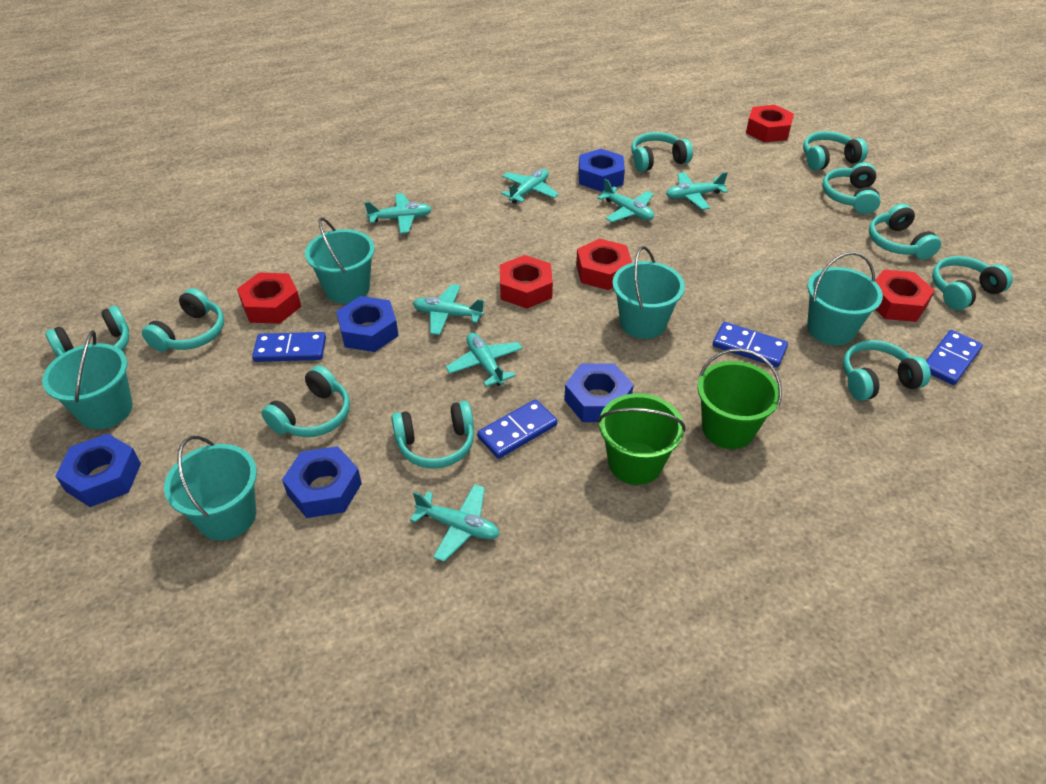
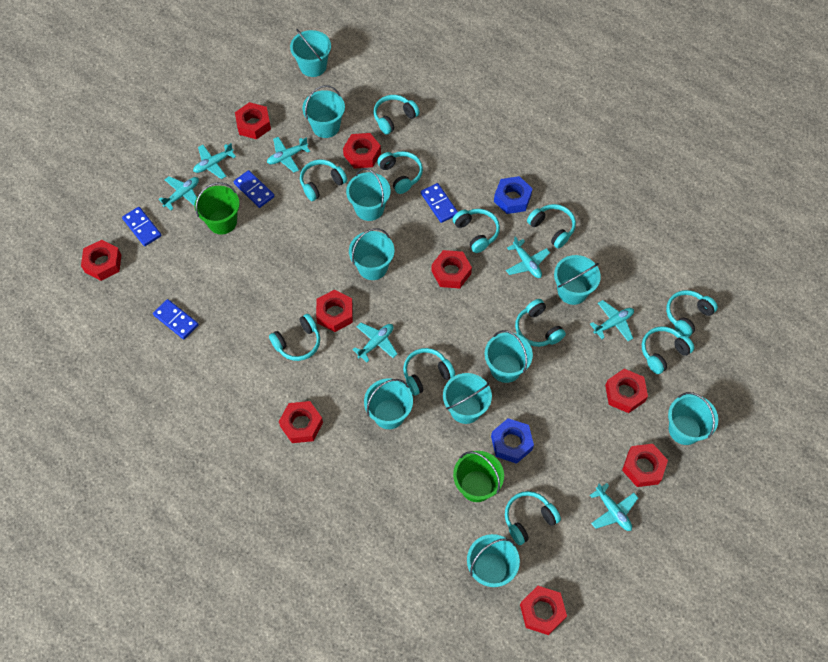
blue nut: 5 -> 2
red nut: 5 -> 9
turquoise bucket: 5 -> 10
turquoise headphones: 10 -> 11

